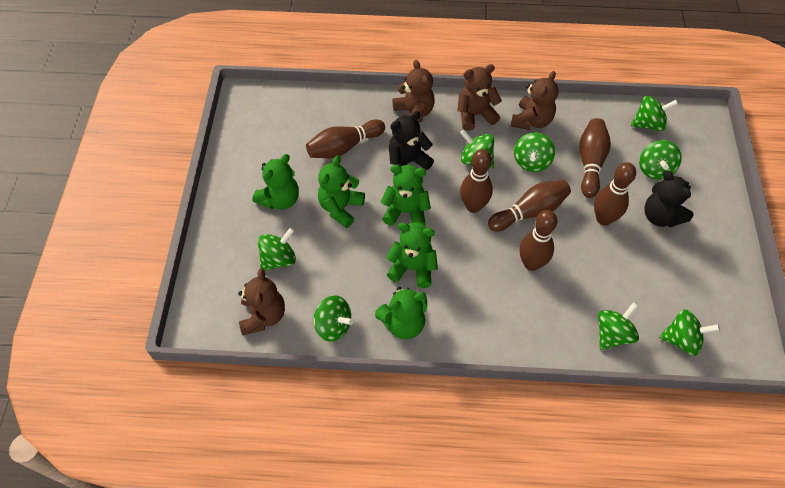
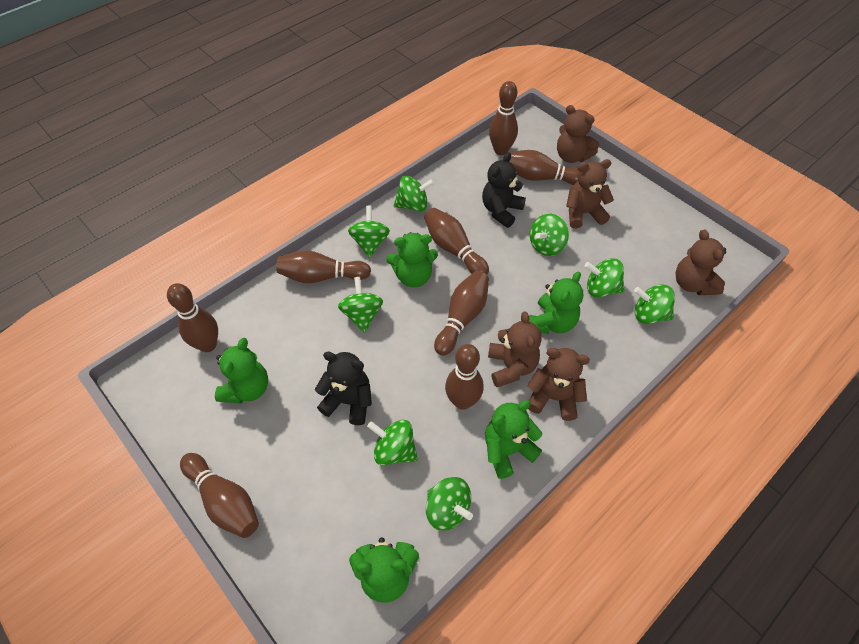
brown bowling pin: 6 -> 8
brown teddy bear: 4 -> 5

